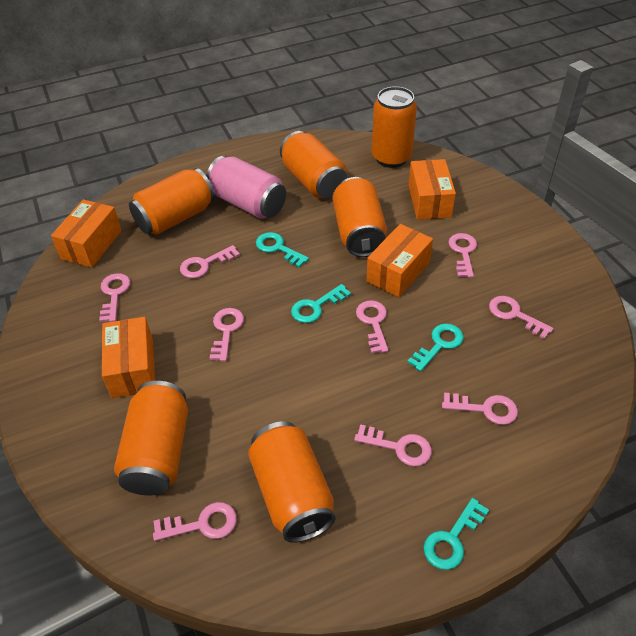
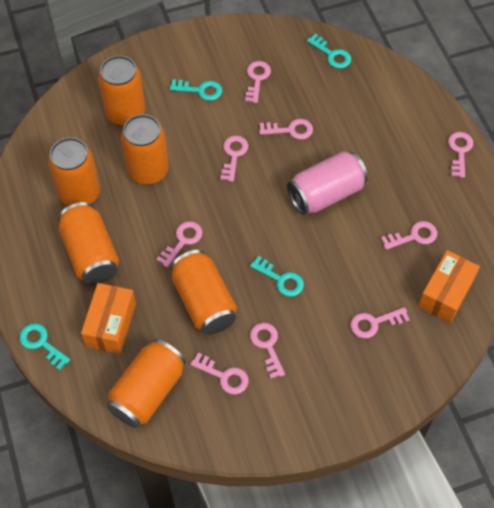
orange box: 4 -> 2

